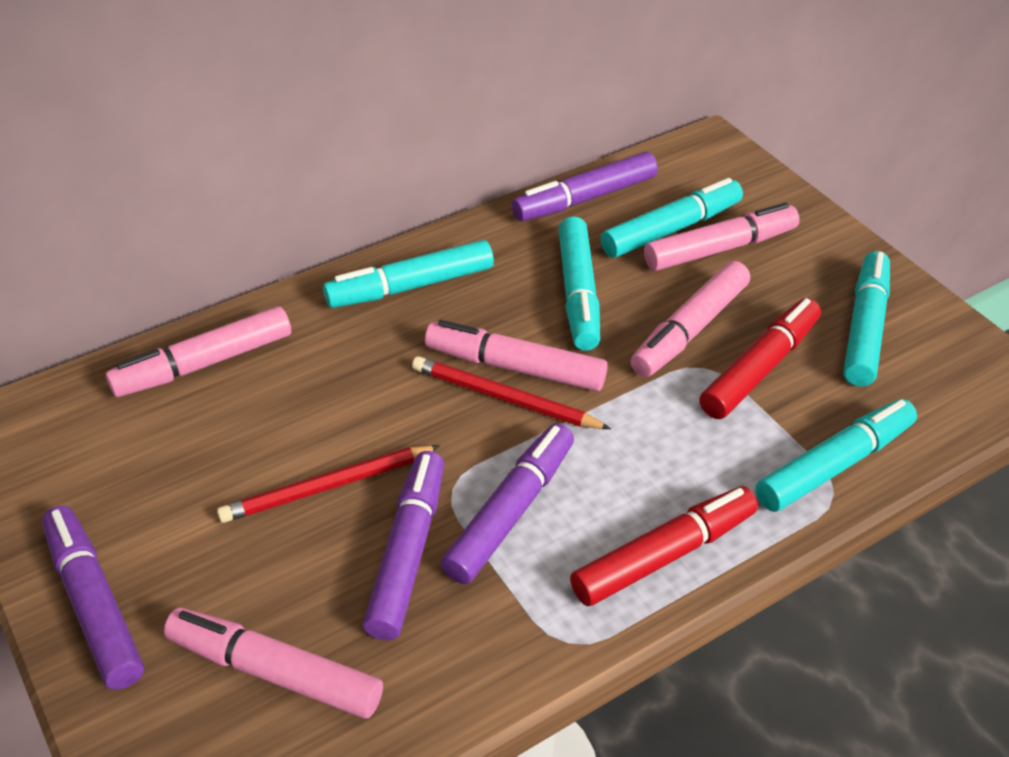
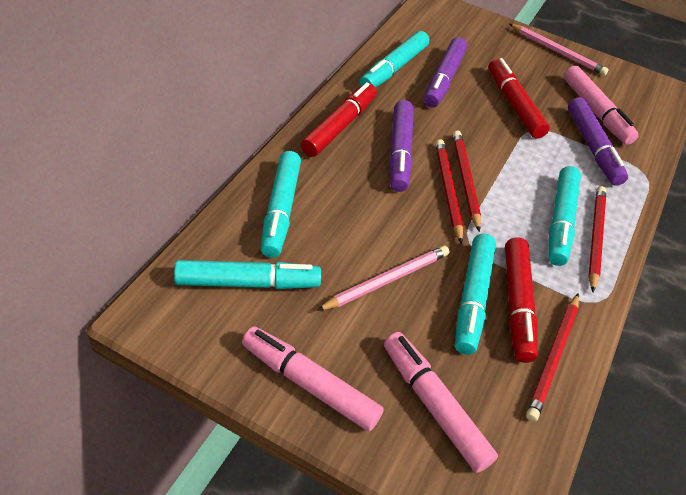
pink marker: 5 -> 3
pink pencil: 0 -> 2
purple marker: 4 -> 3
red marker: 2 -> 3
red pencil: 2 -> 4

